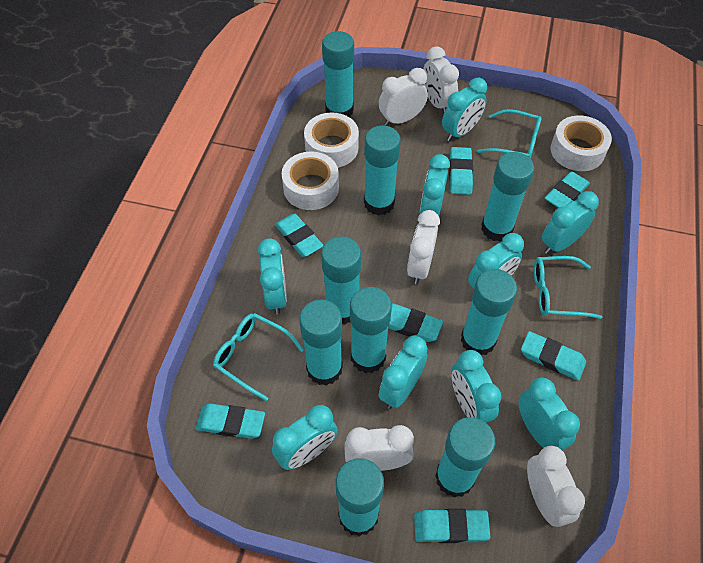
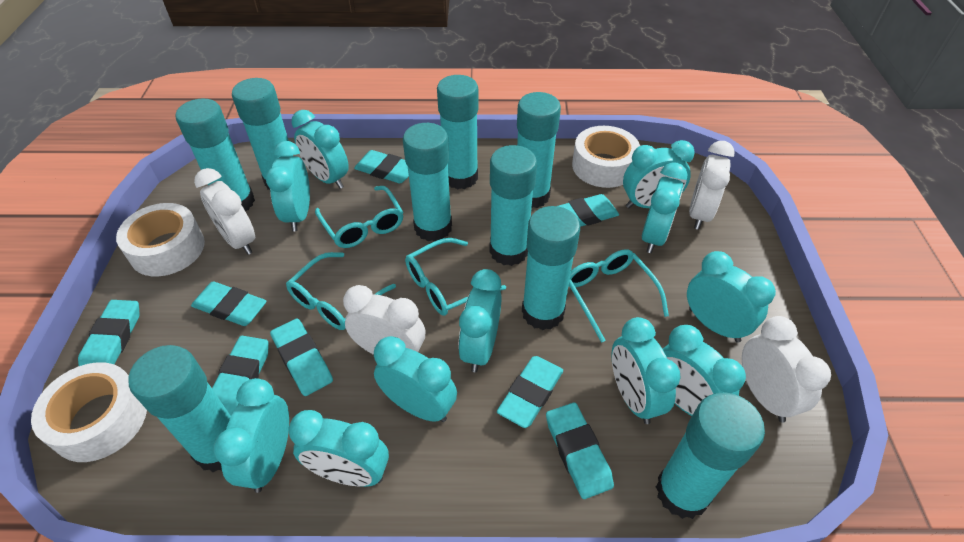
turquoise clock: 9 -> 11
turquoise eraser: 7 -> 8
turquoise glasses: 3 -> 4
white clock: 5 -> 4

